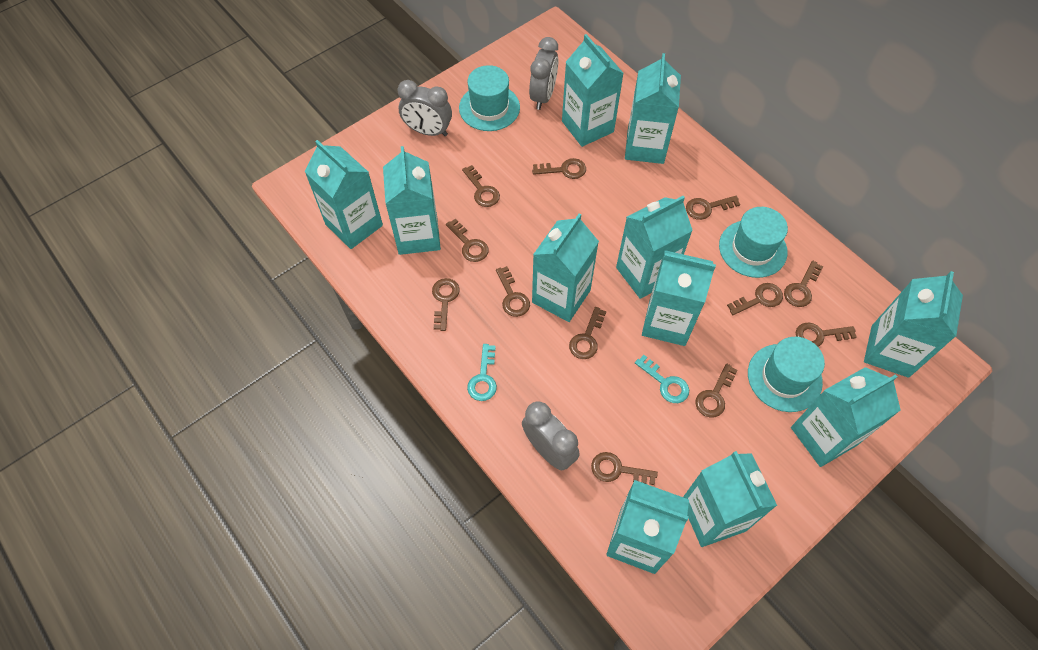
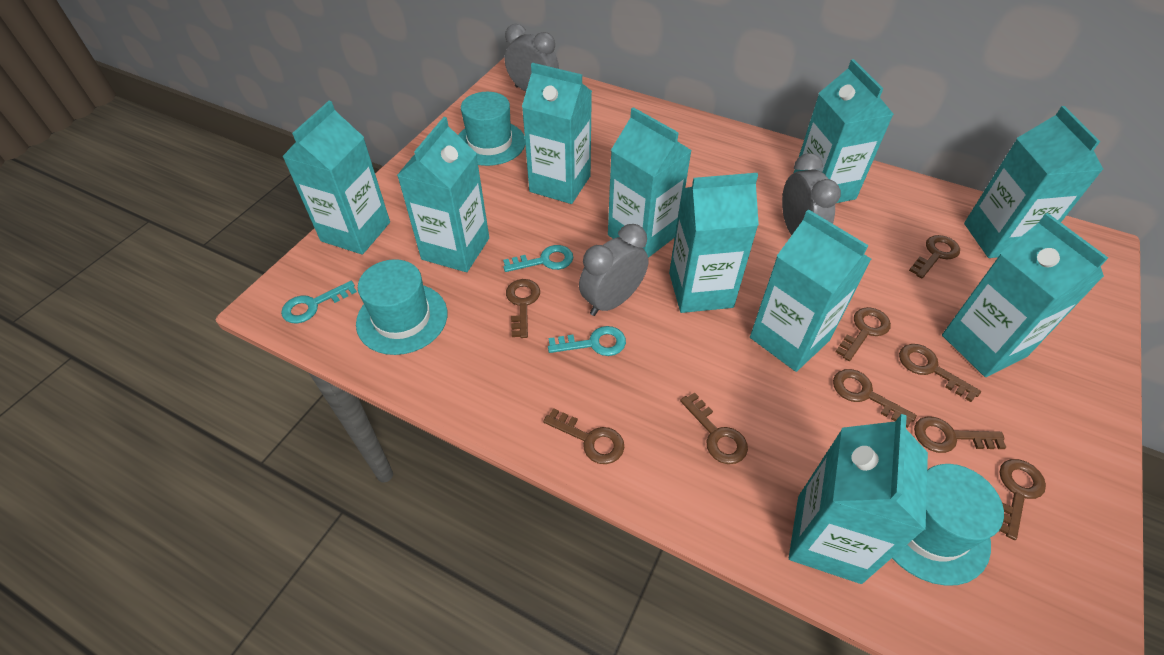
brown key: 12 -> 9
turquoise carton: 11 -> 10
turquoise key: 2 -> 3

